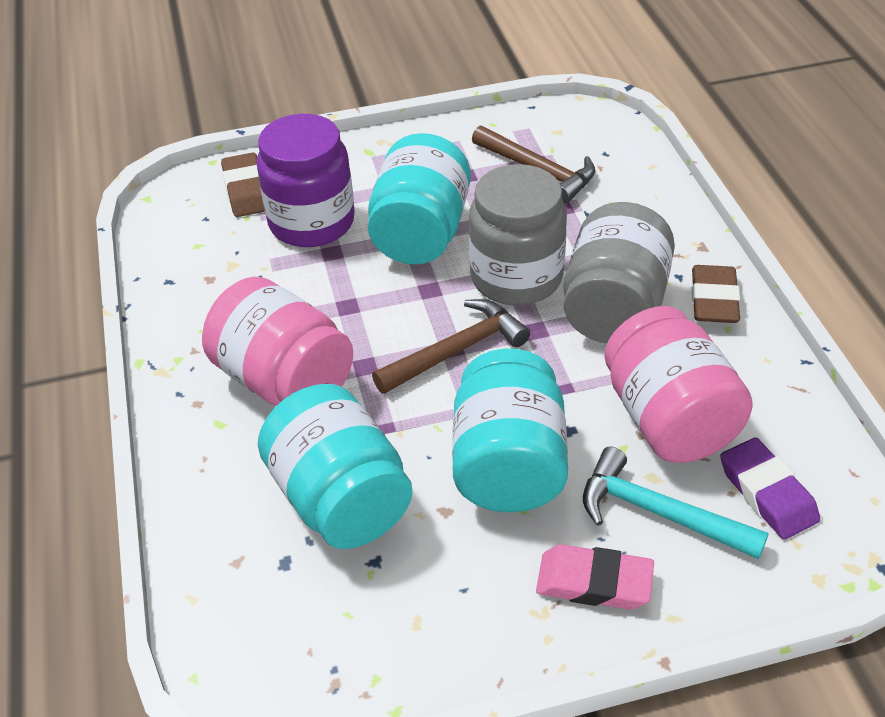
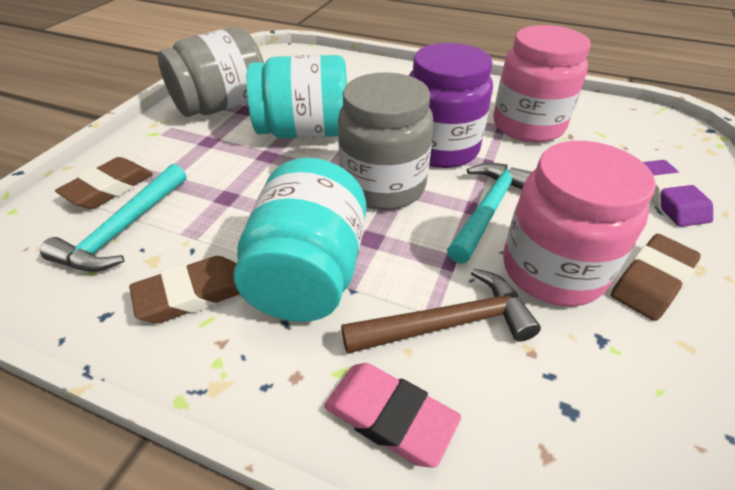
brown eraser: 2 -> 3
brown hammer: 2 -> 1
turquoise hammer: 1 -> 2
turquoise jar: 3 -> 2

